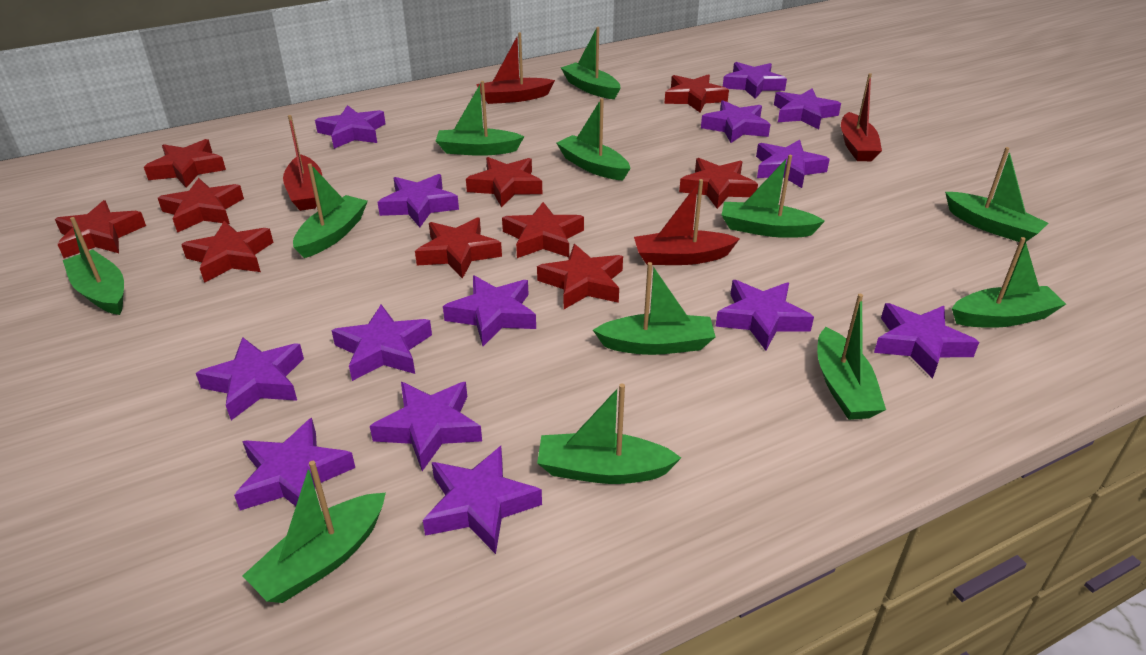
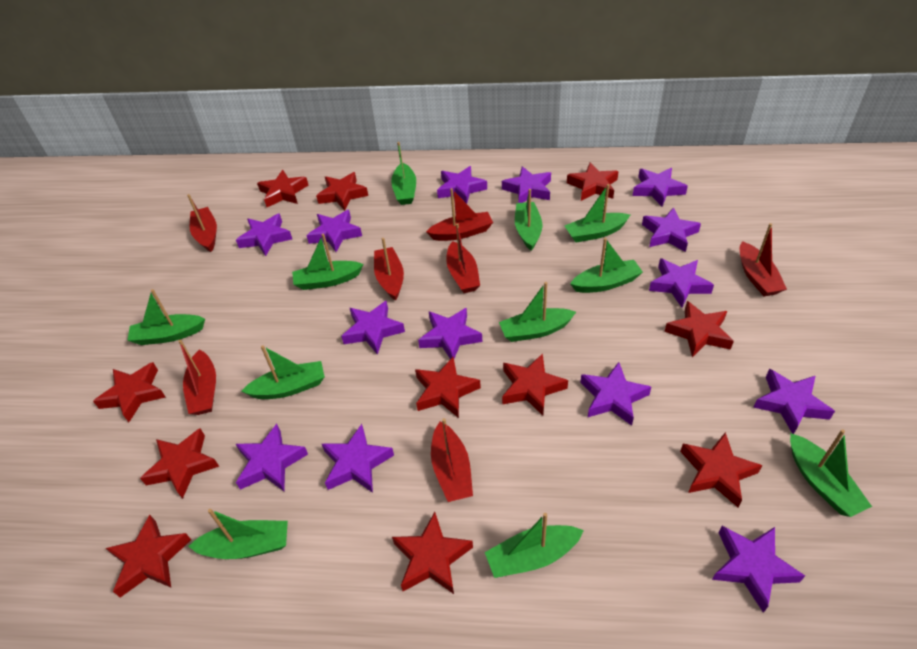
green boat: 12 -> 11
red boat: 4 -> 7
red star: 10 -> 11

